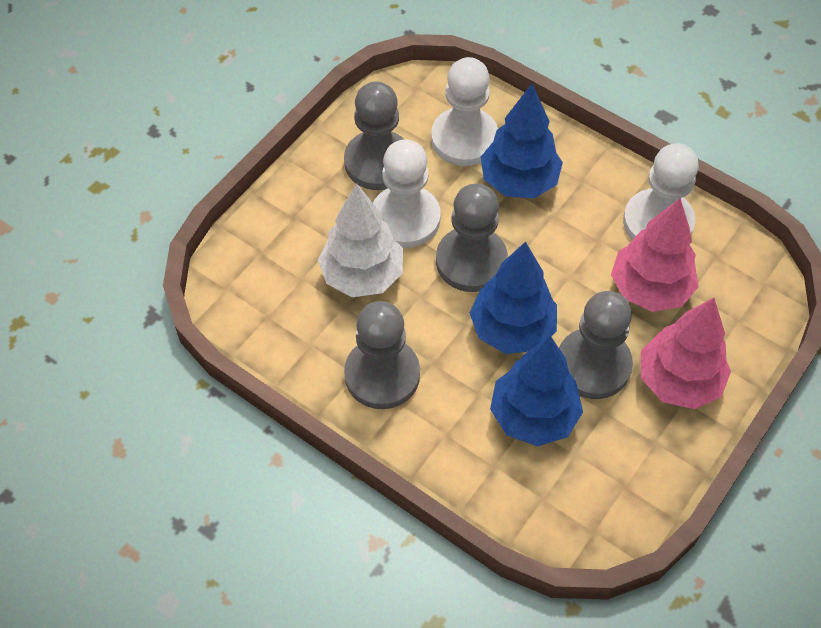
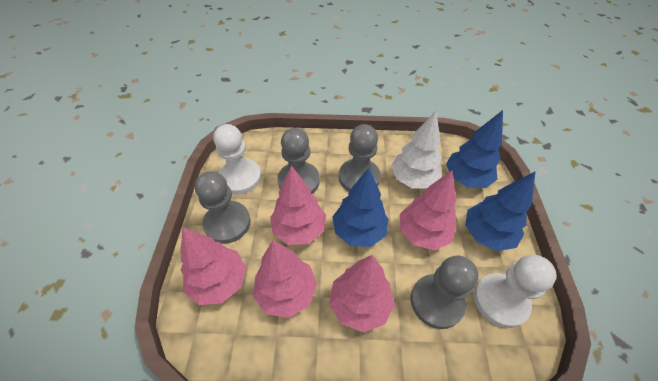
pink tree: 2 -> 5
white pawn: 3 -> 2

